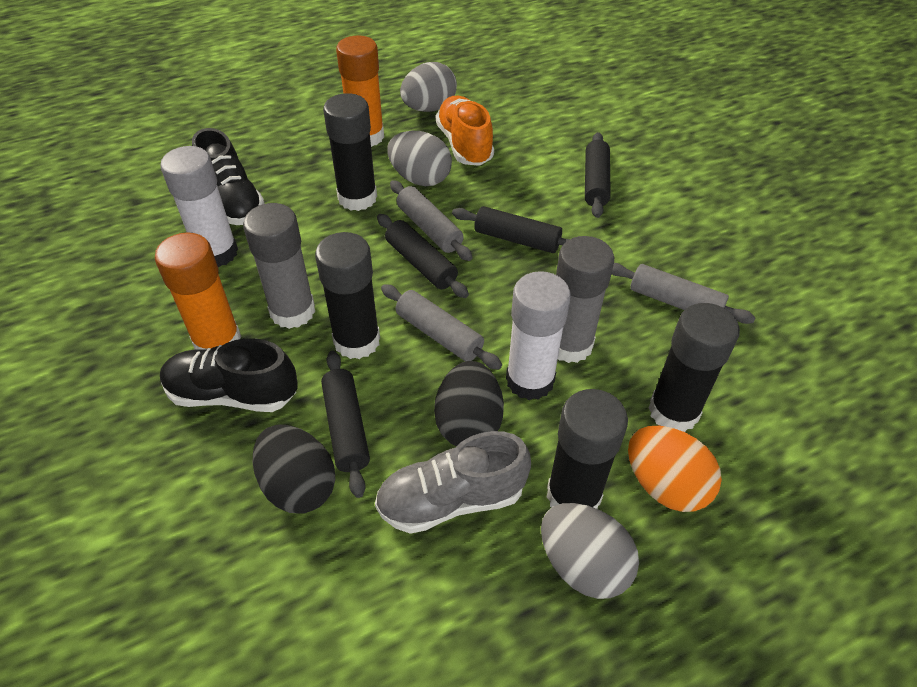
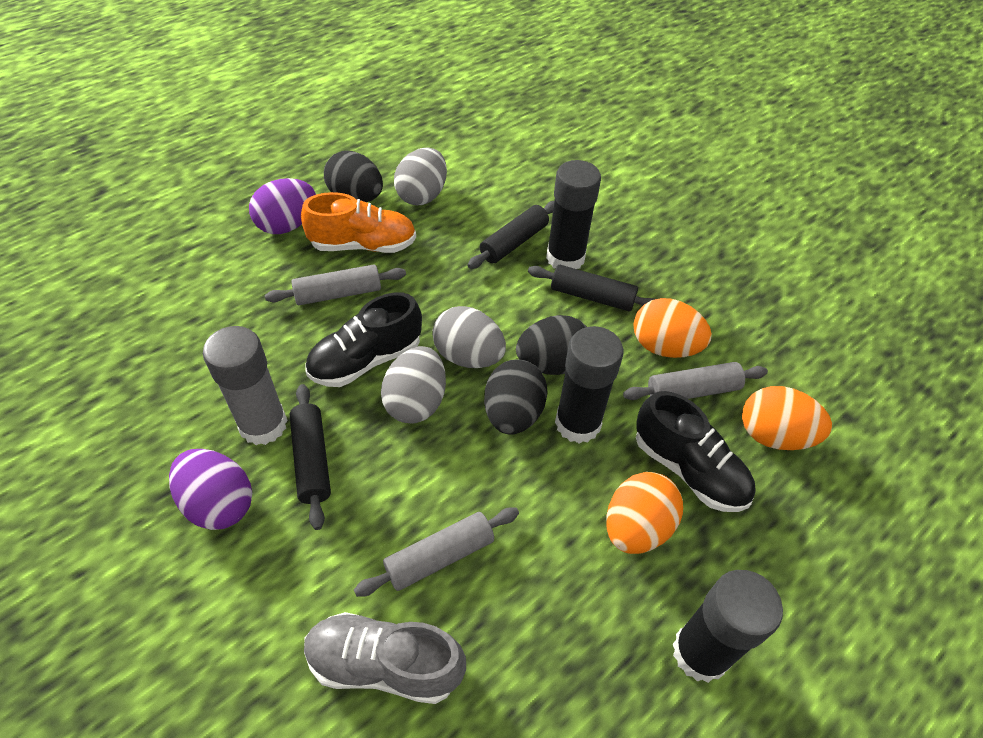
black egg: 2 -> 3
black glue stick: 4 -> 3
black rolling pin: 4 -> 3
grey glue stick: 2 -> 1
orange egg: 1 -> 3
orange glue stick: 2 -> 0
purple egg: 0 -> 2
white glue stick: 2 -> 0

